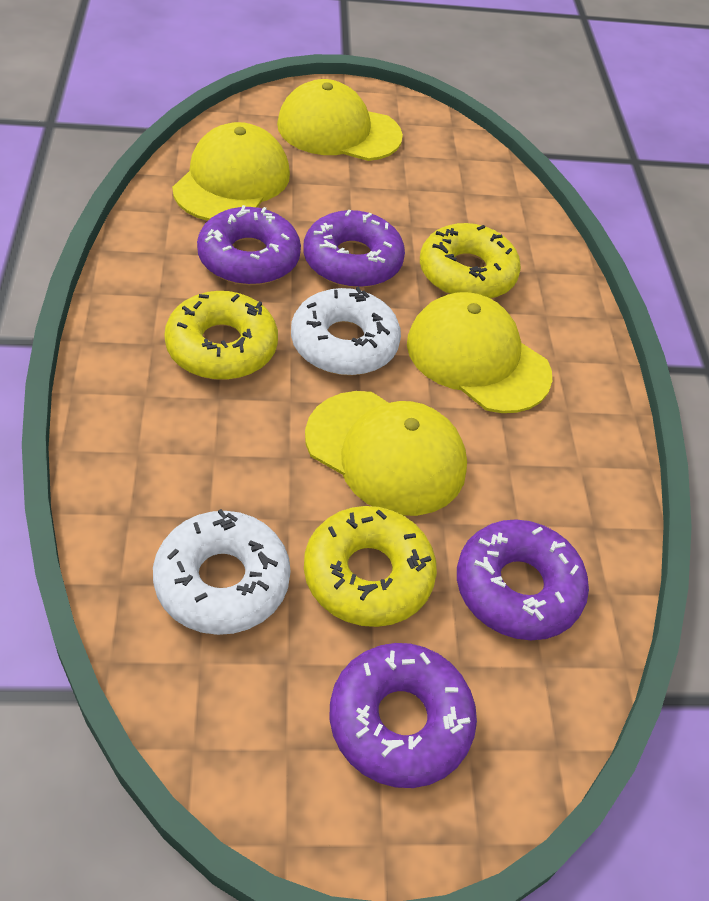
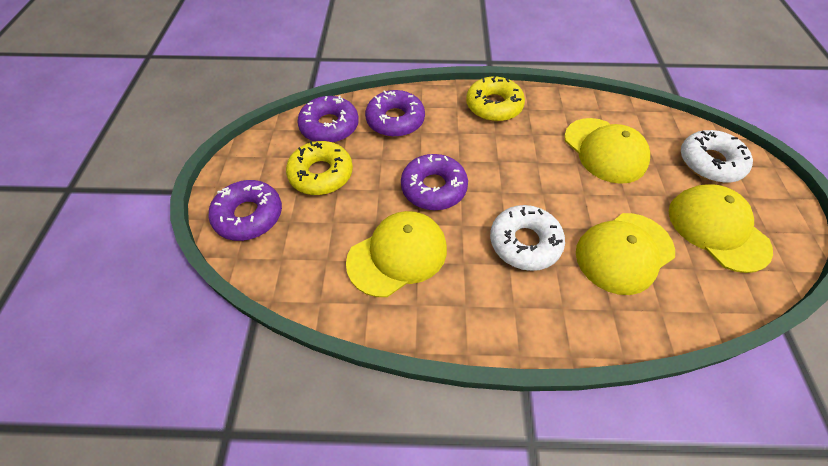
yellow donut: 3 -> 2

